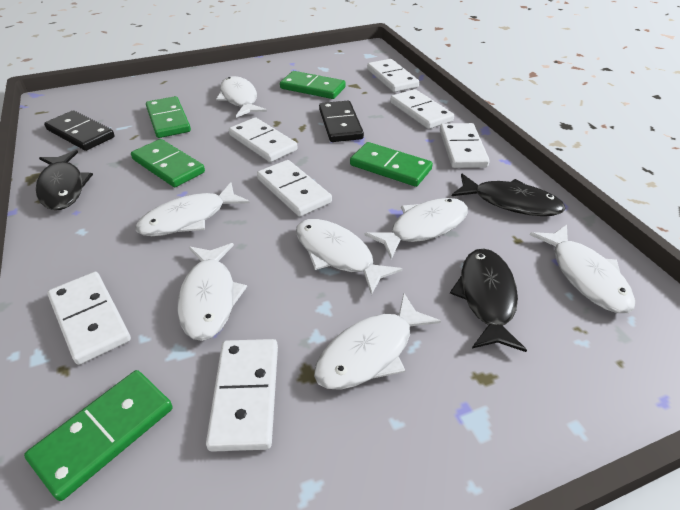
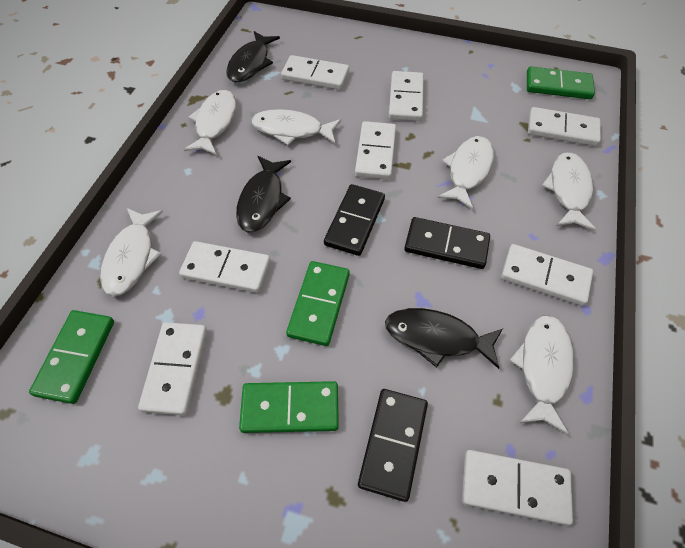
black domino: 2 -> 3
green domino: 5 -> 4
white domino: 7 -> 8
white fish: 7 -> 6

